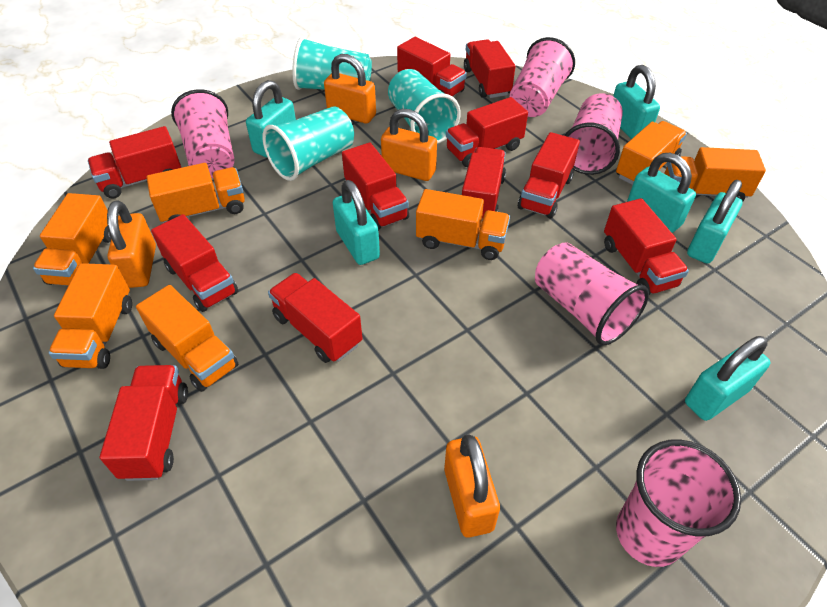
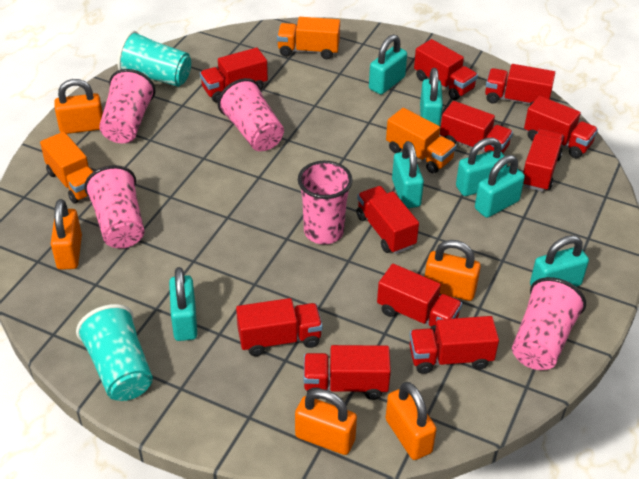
orange padlock: 4 -> 5
orange truck: 7 -> 3
turquoise cup: 3 -> 2
turquoise padlock: 6 -> 7

